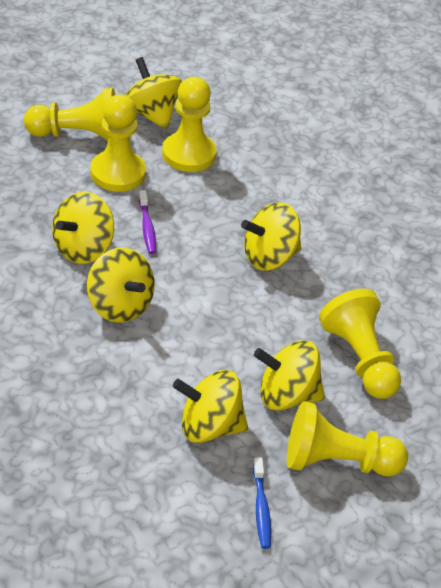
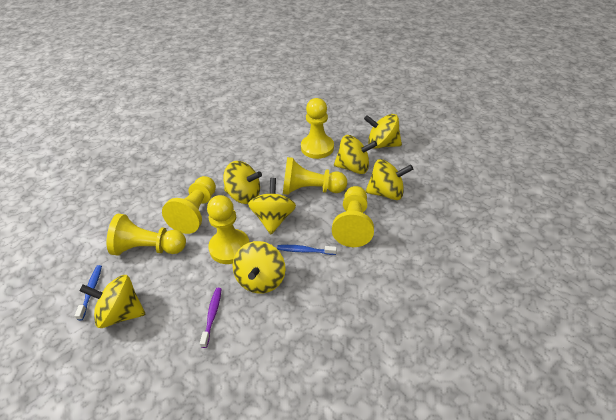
blue toothbrush: 1 -> 2
yellow pawn: 5 -> 6
yellow spinning top: 6 -> 7

